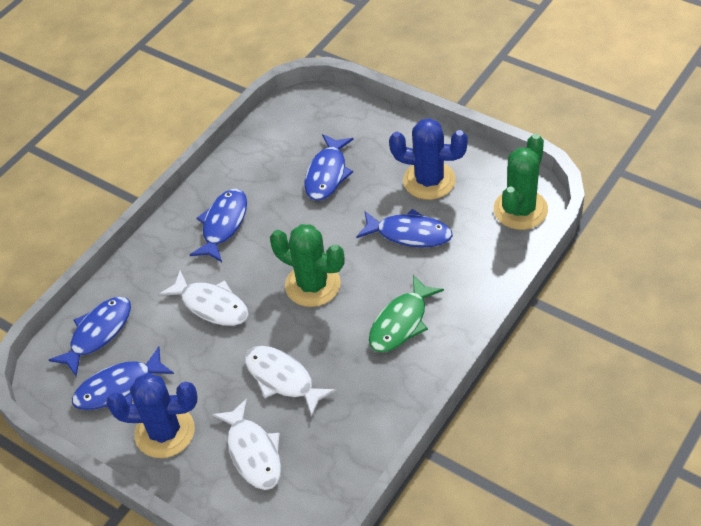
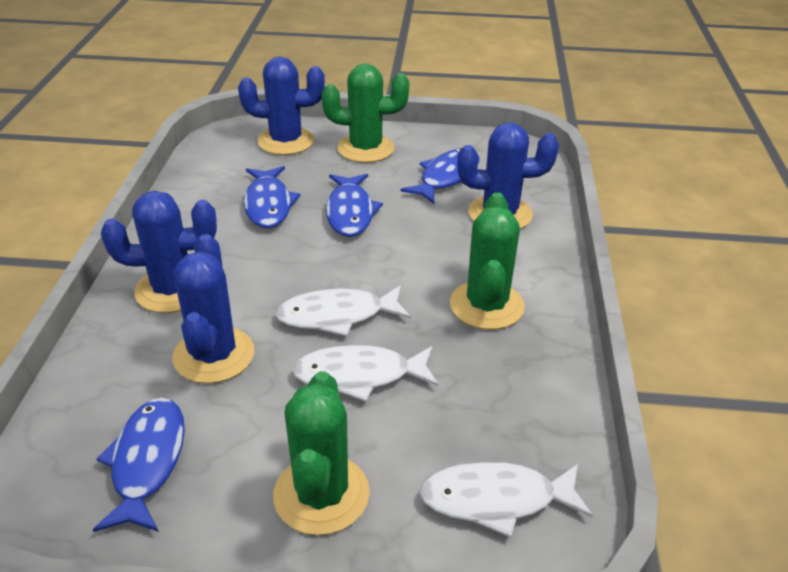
blue cactus: 2 -> 4
blue fish: 5 -> 4
green cactus: 2 -> 3
green fish: 1 -> 0

